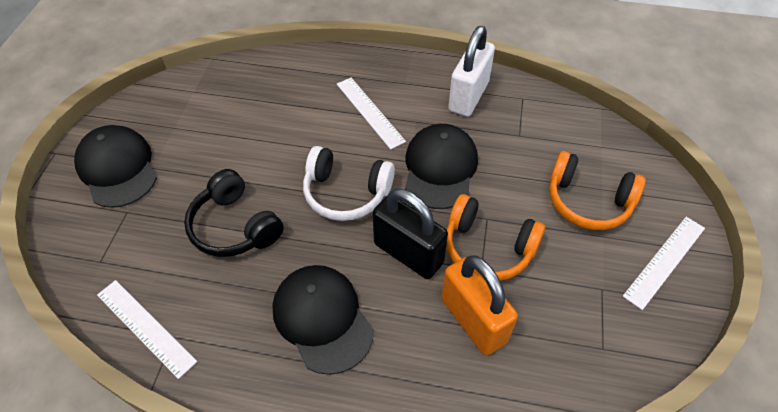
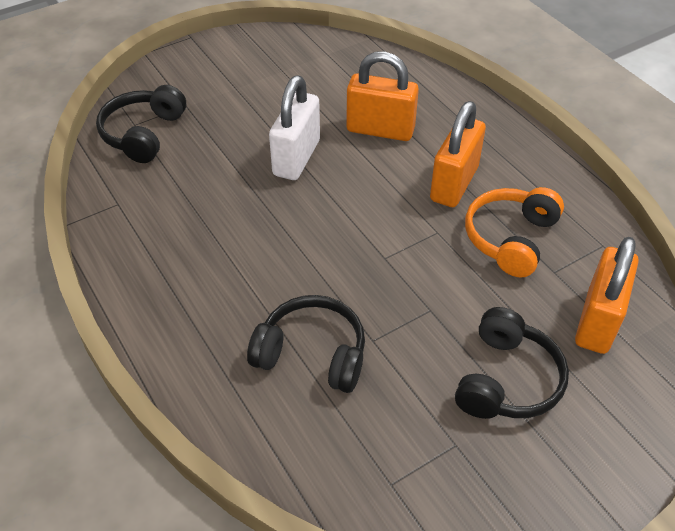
black cap: 3 -> 0
black headphones: 1 -> 3
black padlock: 1 -> 0
orange headphones: 2 -> 1
orange padlock: 1 -> 3
white headphones: 1 -> 0
white ruler: 3 -> 0

